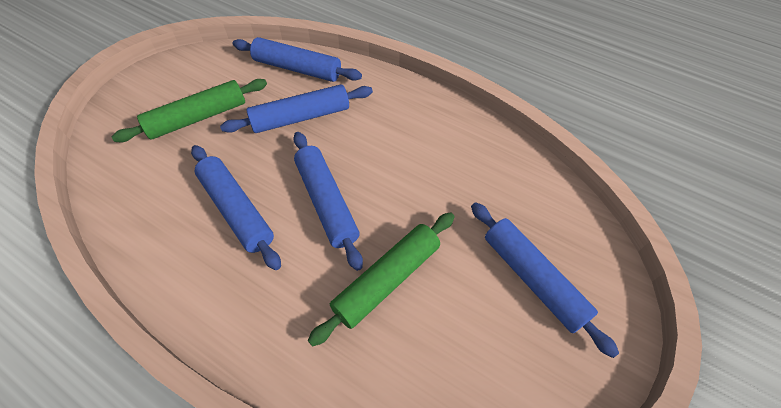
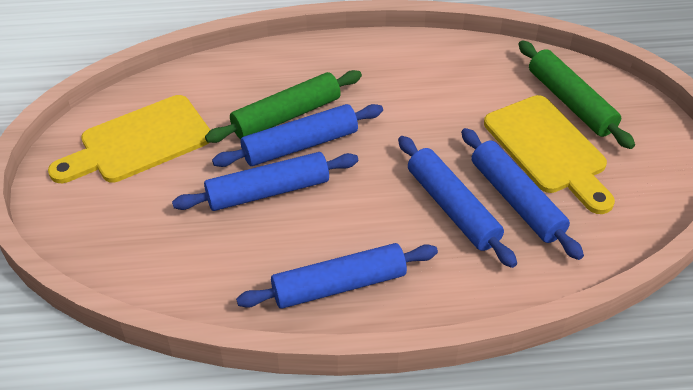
yellow cutting board: 0 -> 2

